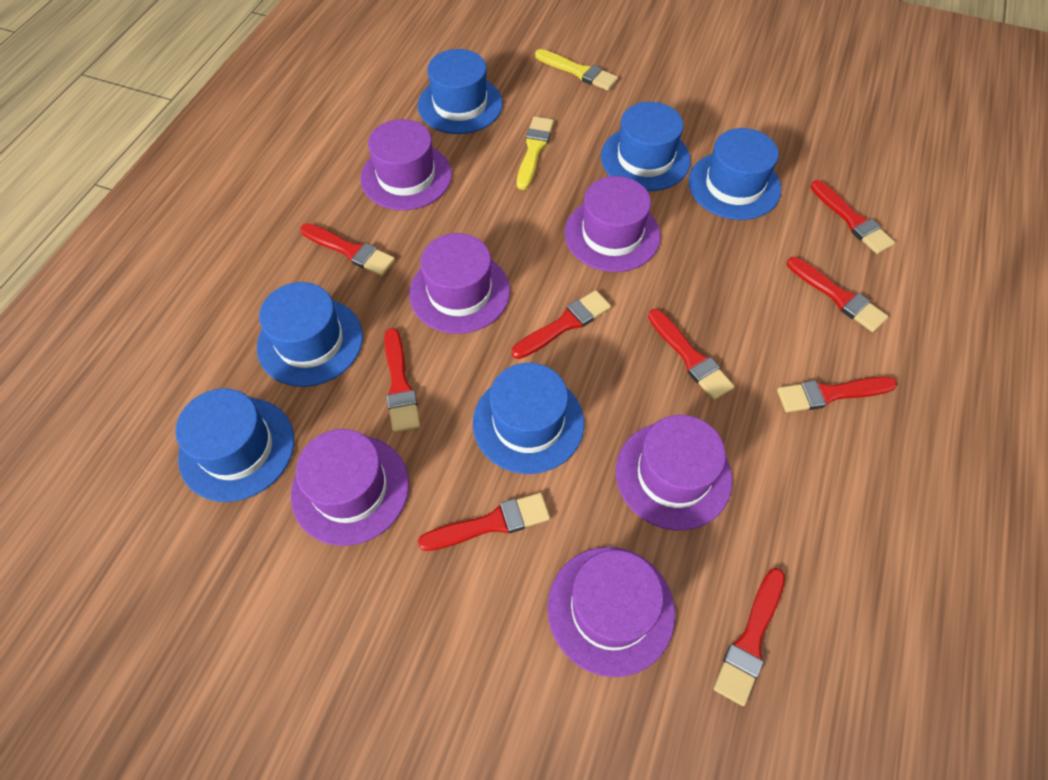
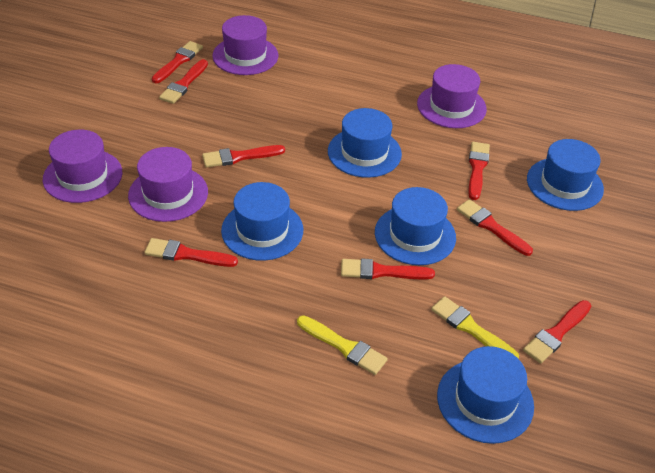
blue hat: 6 -> 5
purple hat: 6 -> 4
red brush: 9 -> 8

